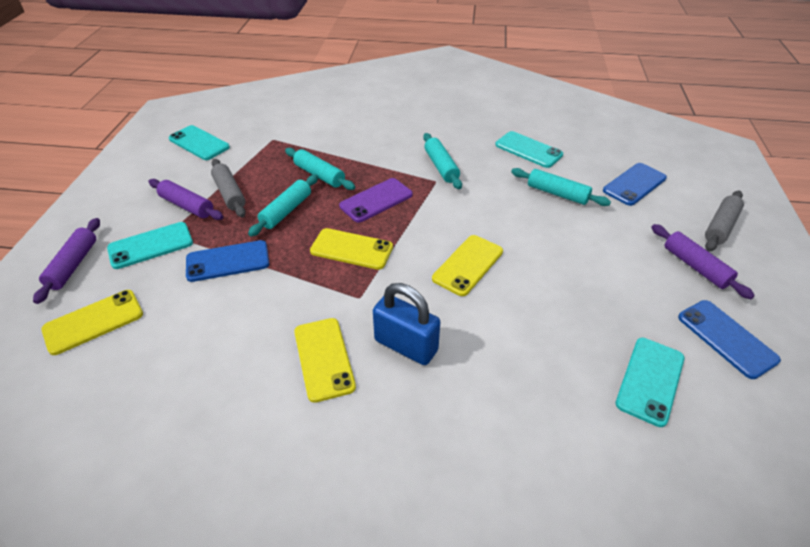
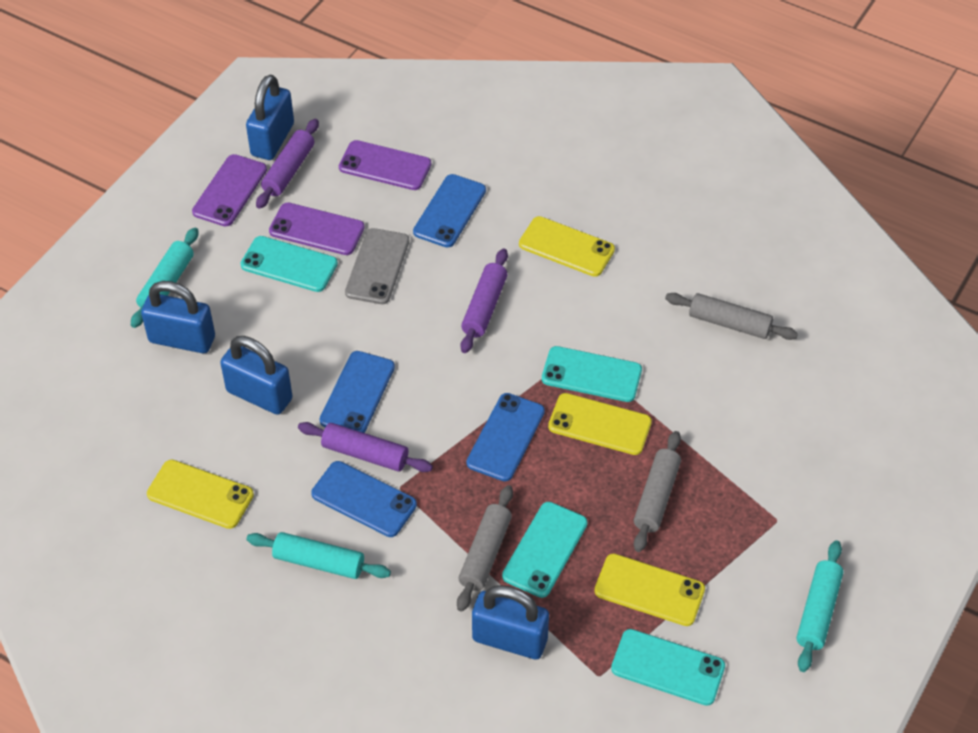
blue padlock: 1 -> 4
blue phone: 3 -> 4
grey phone: 0 -> 1
grey rolling pin: 2 -> 3
purple phone: 1 -> 3
turquoise rolling pin: 4 -> 3

